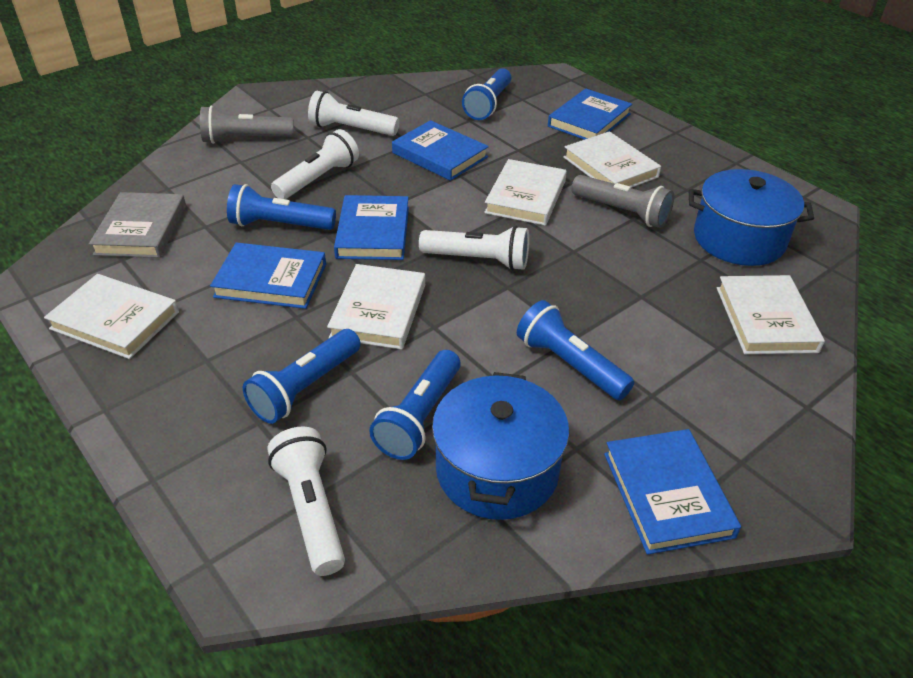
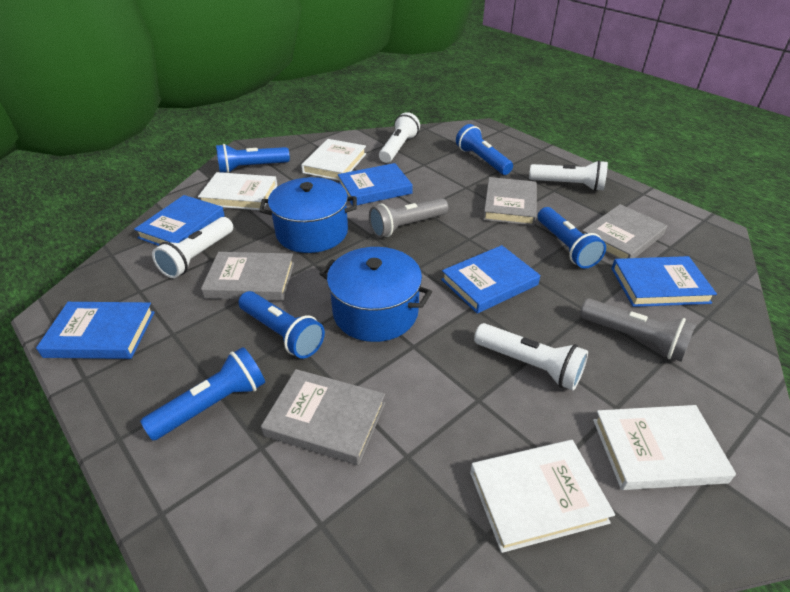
grey book: 1 -> 4
white book: 5 -> 4

